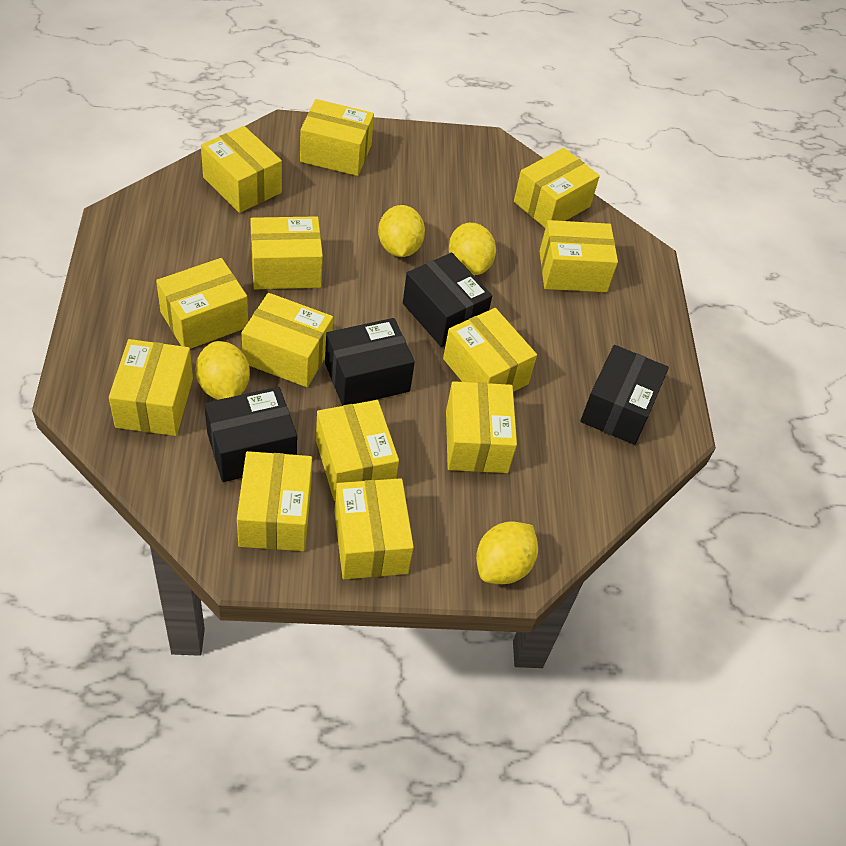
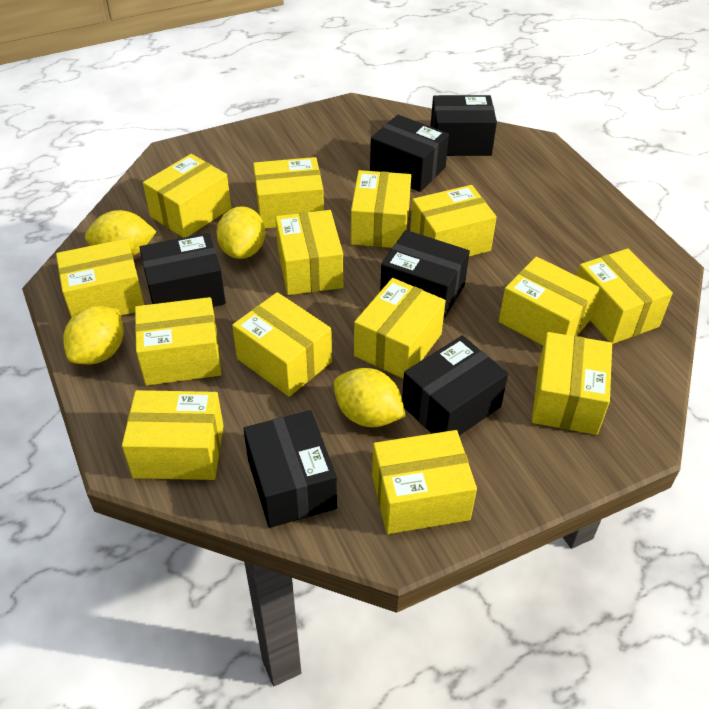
black box: 4 -> 6
yellow box: 13 -> 14

